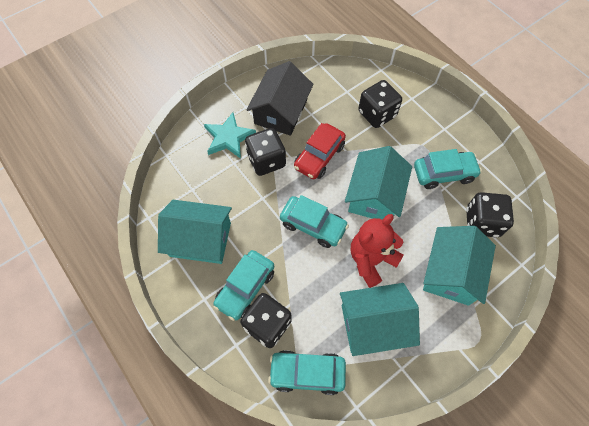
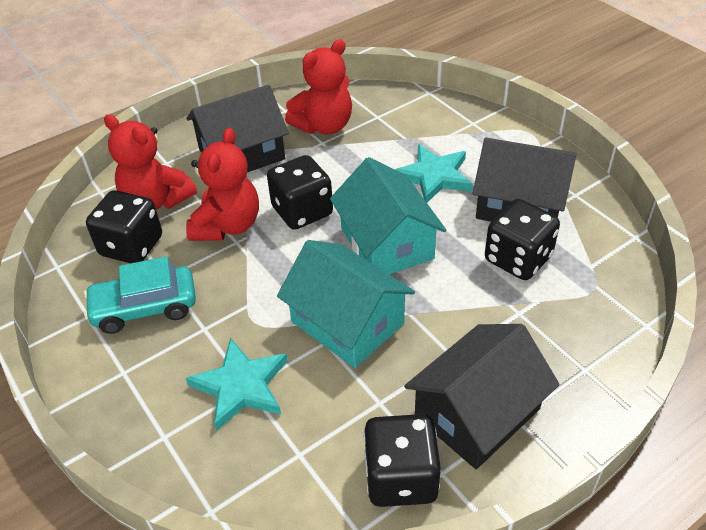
black house: 1 -> 3
red car: 1 -> 0
red teddy bear: 1 -> 3
turquoise car: 4 -> 1
turquoise house: 4 -> 2
turquoise star: 1 -> 2

